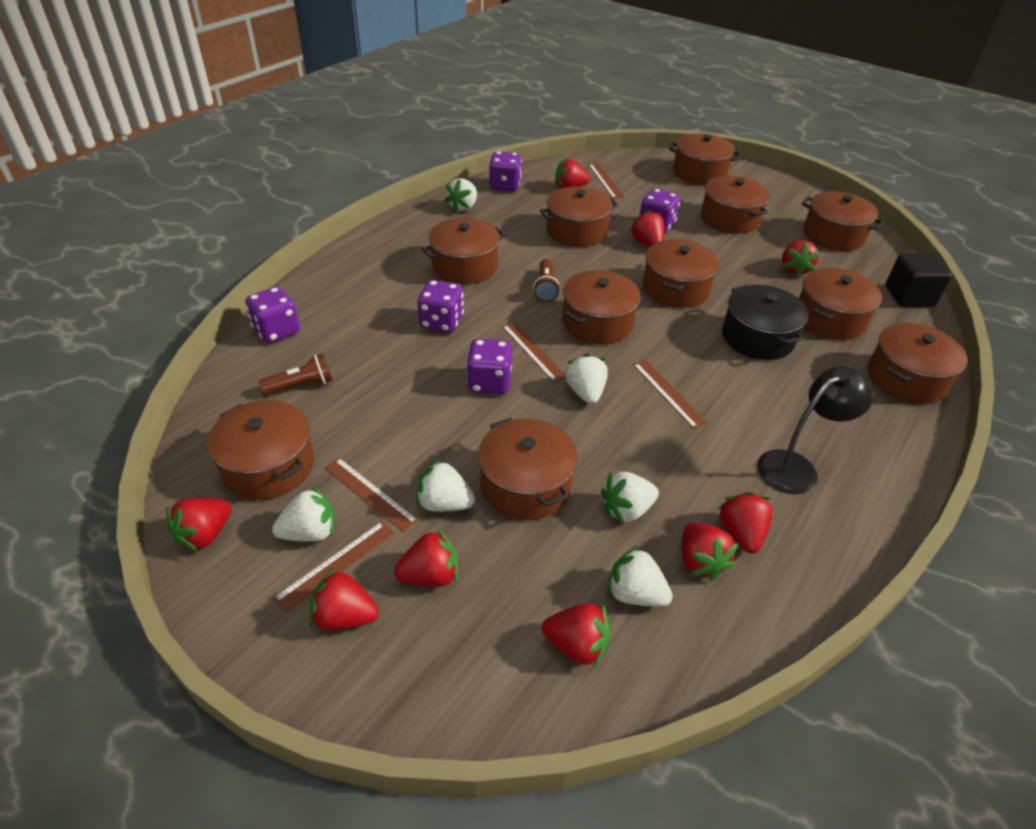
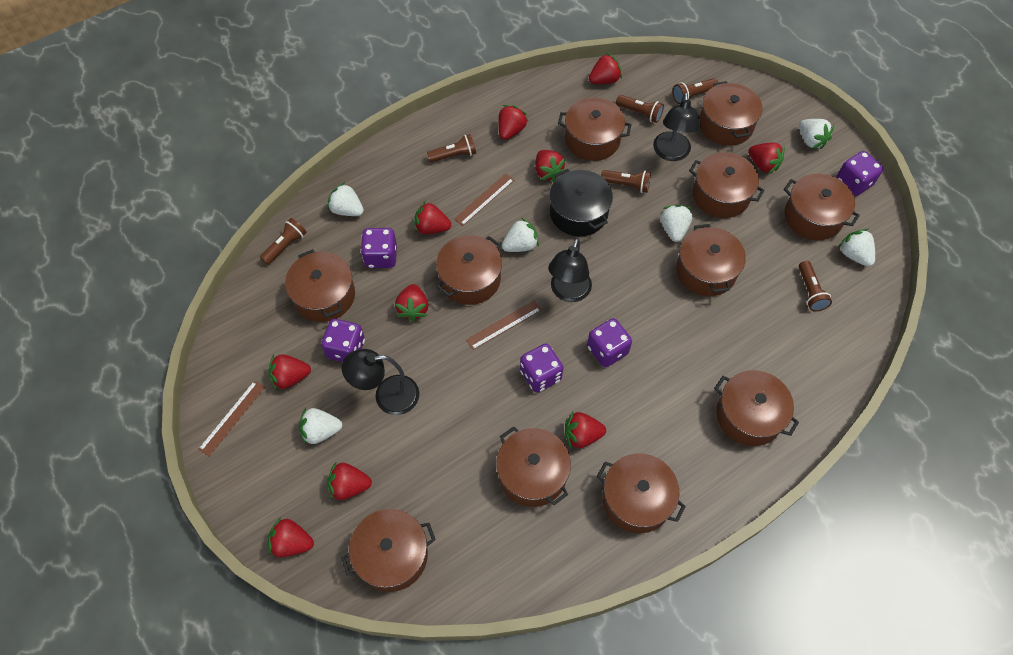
black cube: 1 -> 0
black lamp: 1 -> 3
brown flashlight: 2 -> 6
brown ruler: 5 -> 3
red strawberry: 9 -> 10

